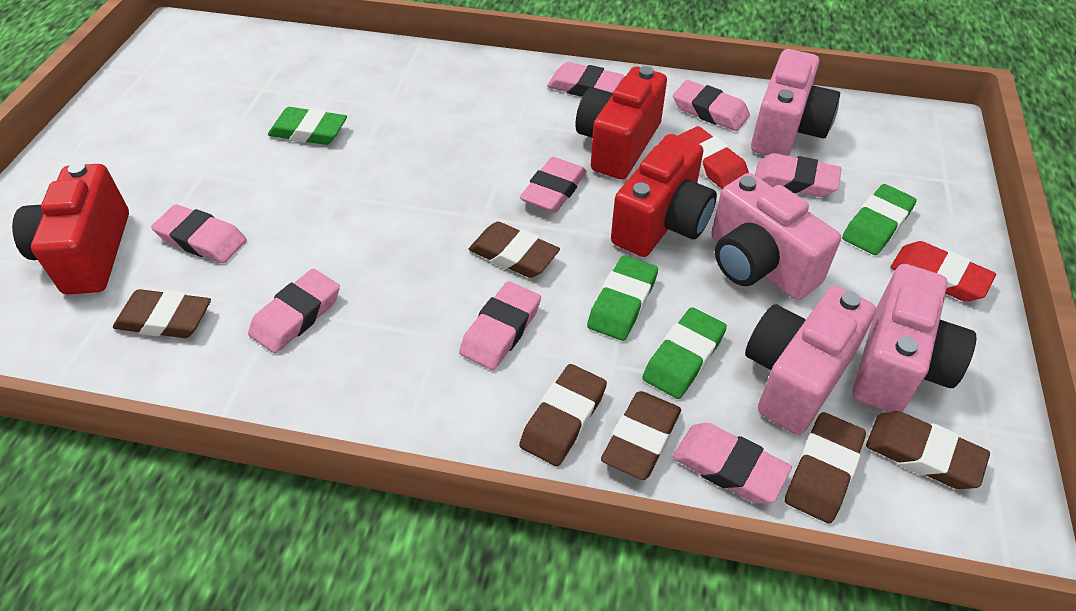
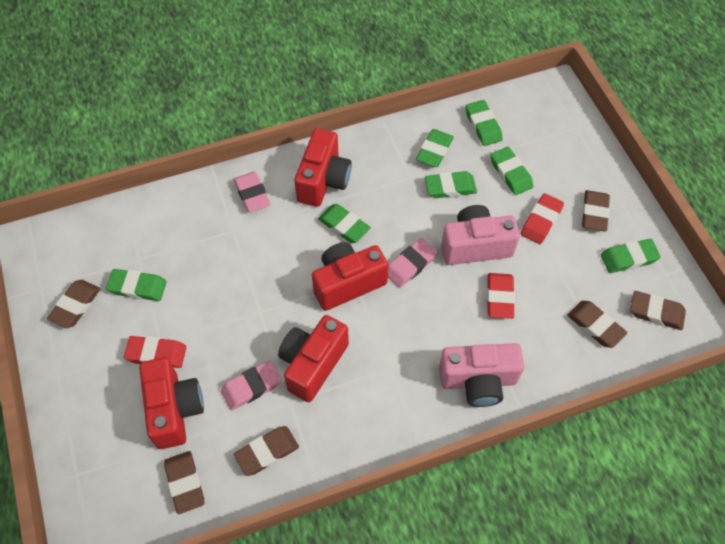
green eraser: 4 -> 7
pink camera: 4 -> 2
pink eraser: 8 -> 3
red camera: 3 -> 4
red eraser: 2 -> 3

